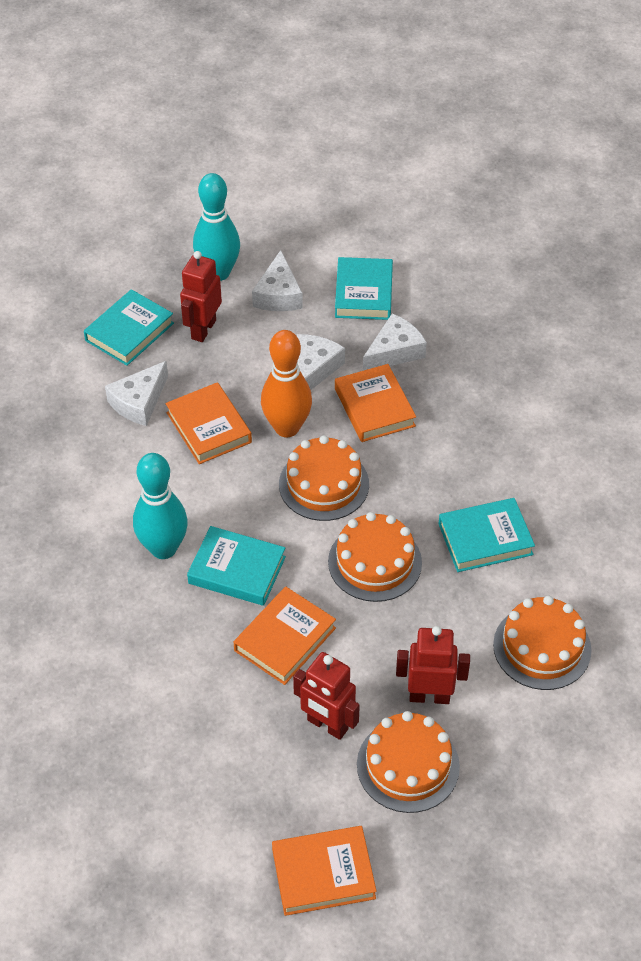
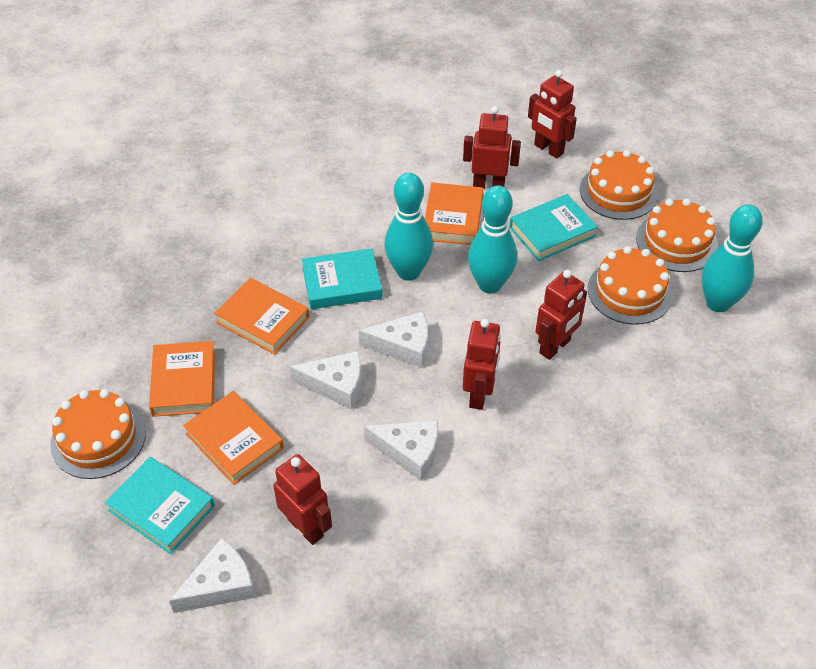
orange bowling pin: 1 -> 0
red robot: 3 -> 5
turquoise book: 4 -> 3
turquoise bowling pin: 2 -> 3

